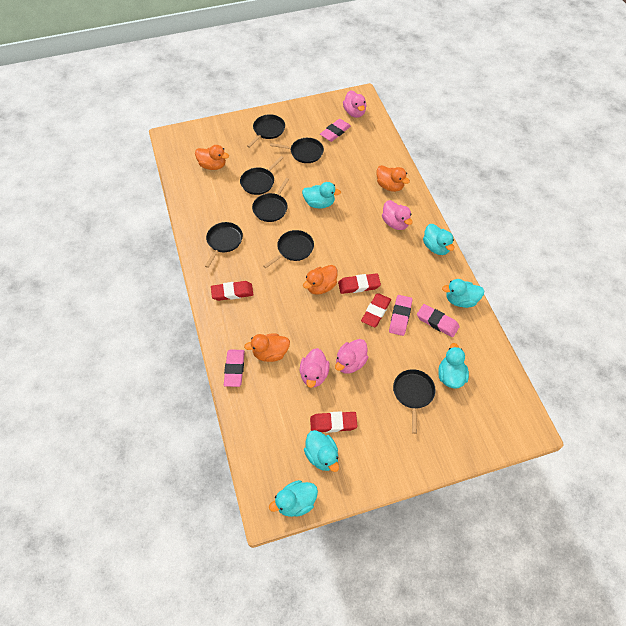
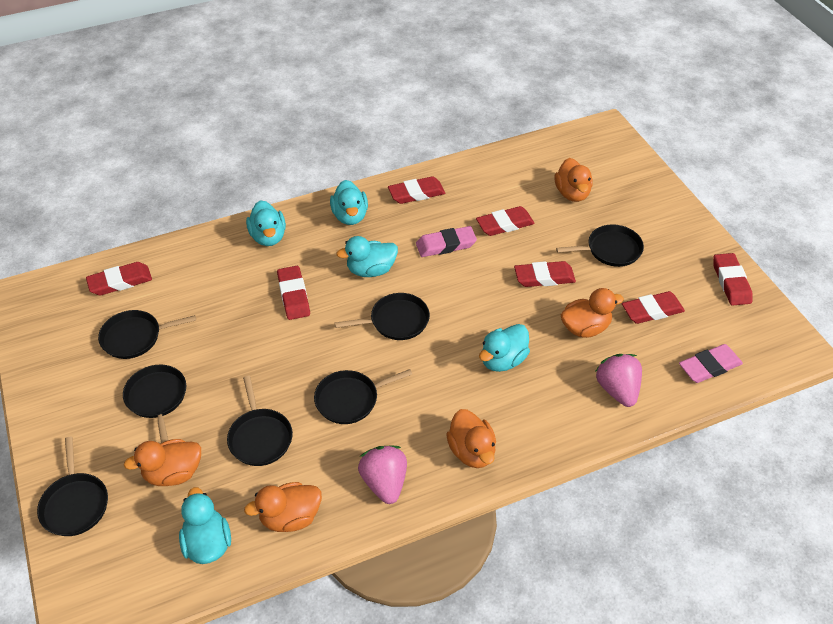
orange duck: 4 -> 5
pink duck: 4 -> 0
pink eraser: 4 -> 2
pink strawberry: 0 -> 2
red eraser: 4 -> 7
turquoise duck: 6 -> 5

